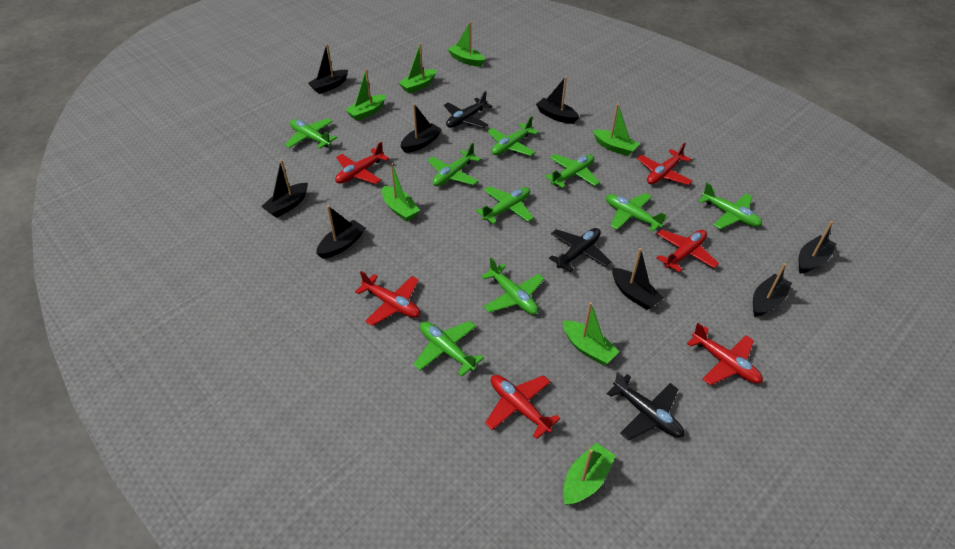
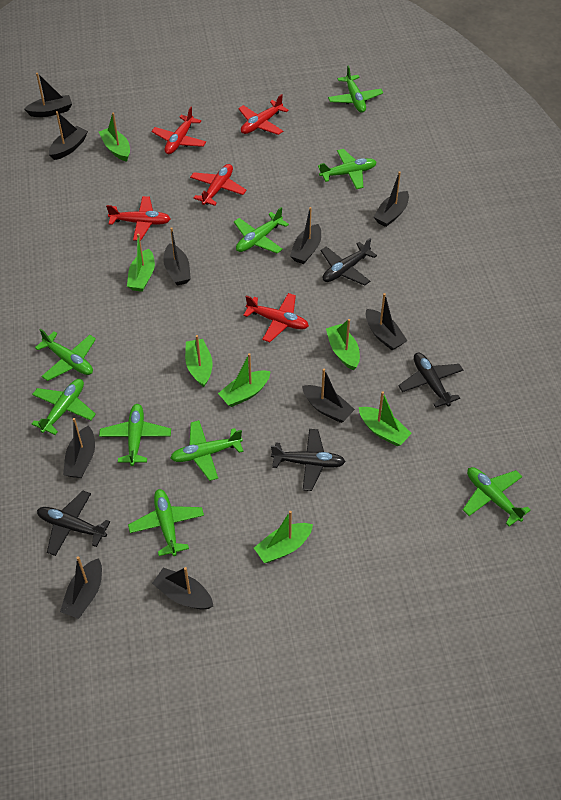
black boat: 8 -> 10
black plane: 3 -> 4
red plane: 6 -> 5

